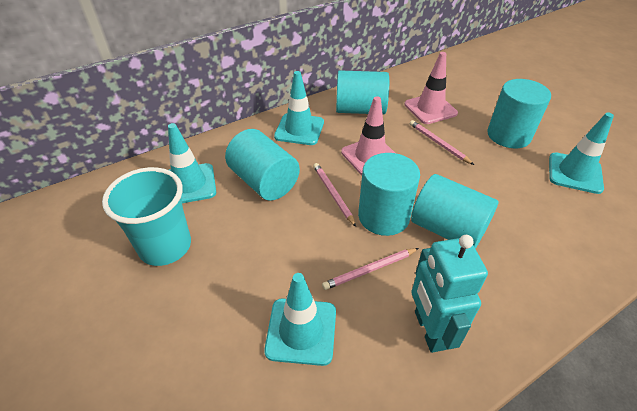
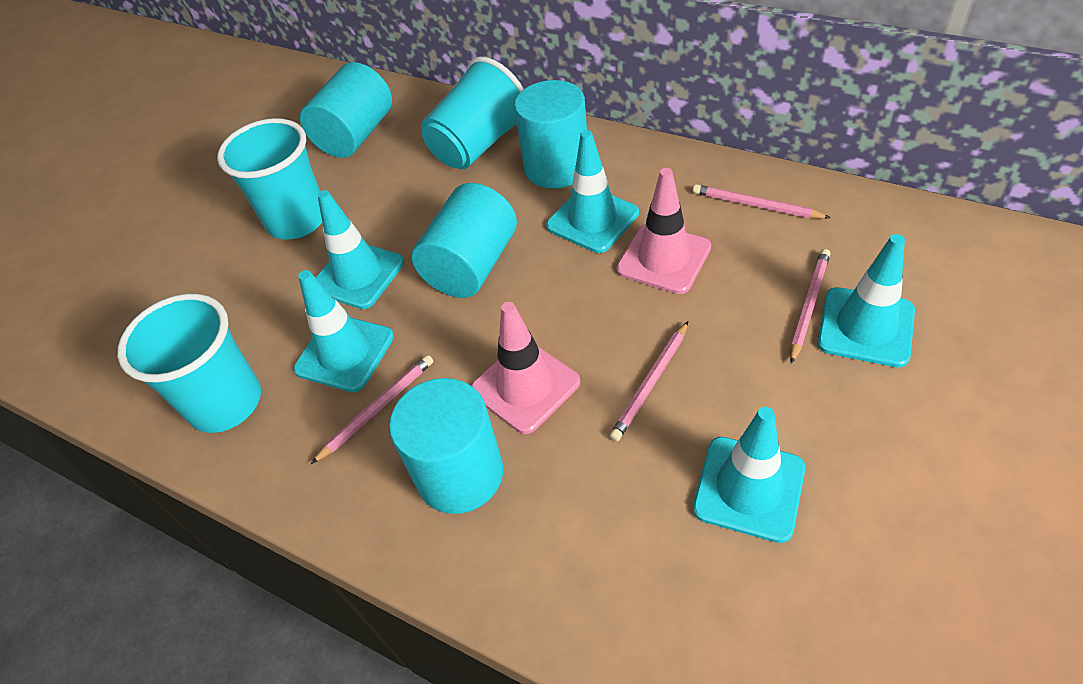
pink pencil: 3 -> 4
turquoise cup: 1 -> 3
turquoise cylinder: 5 -> 4
turquoise robot: 1 -> 0
turquoise traffic cone: 4 -> 5

